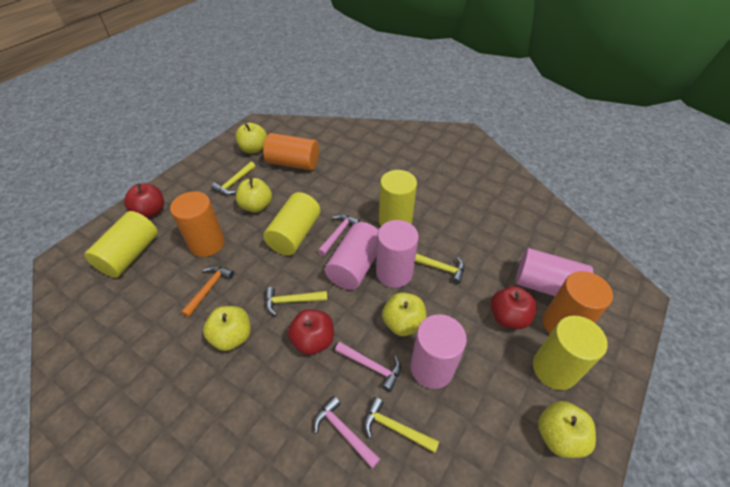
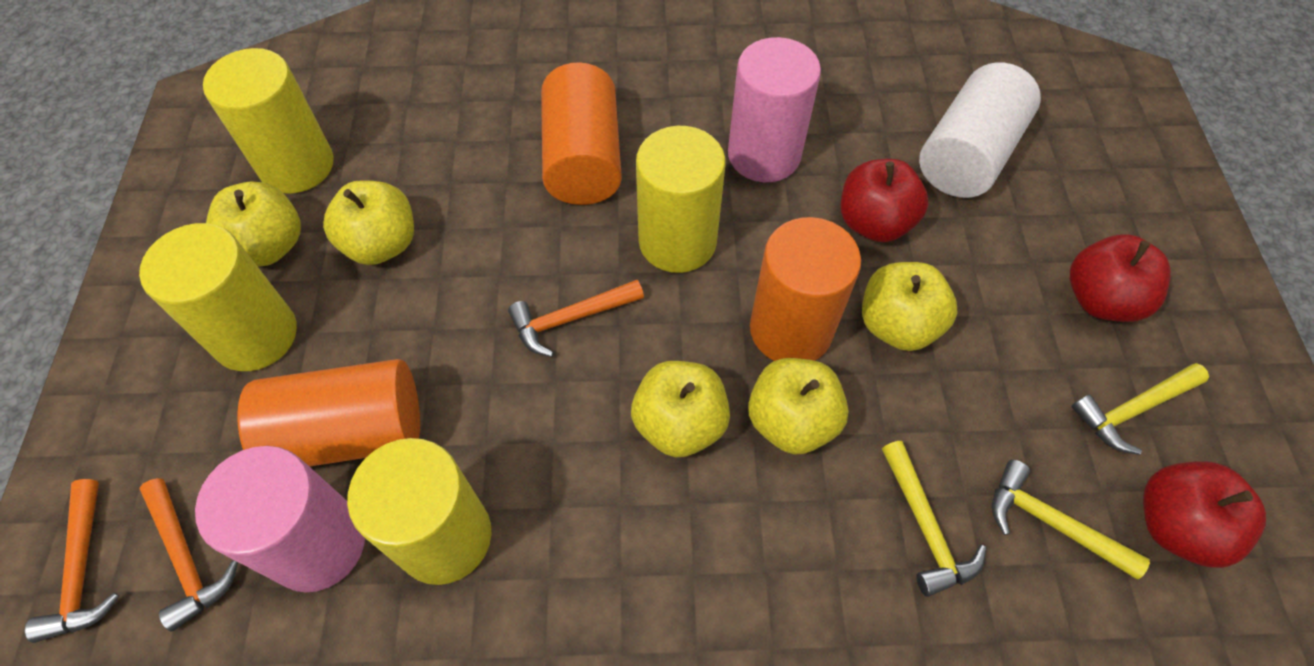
orange hammer: 1 -> 3
pink cylinder: 4 -> 2
pink hammer: 3 -> 0
white cylinder: 0 -> 1
yellow hammer: 4 -> 3

